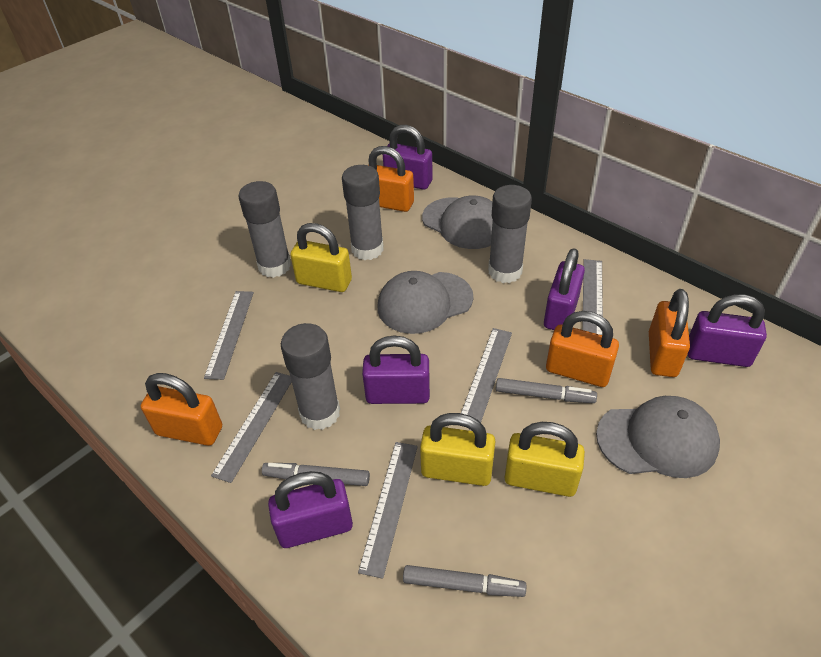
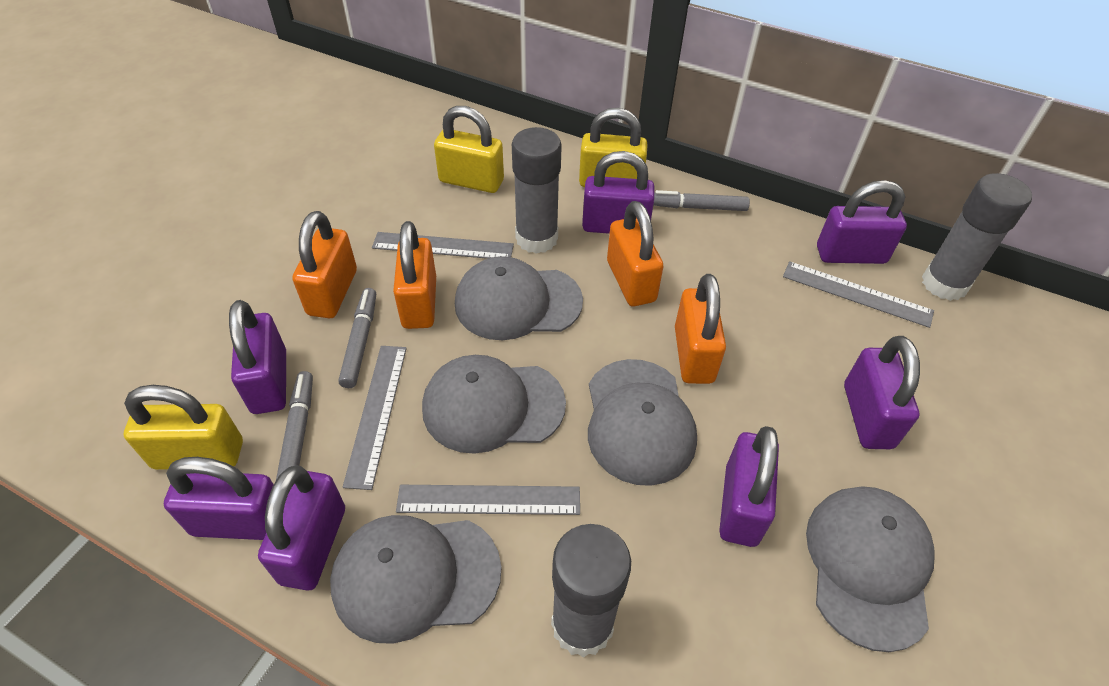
grey cap: 3 -> 5
grey glue stick: 4 -> 3
grey ruler: 5 -> 4
purple padlock: 5 -> 7

